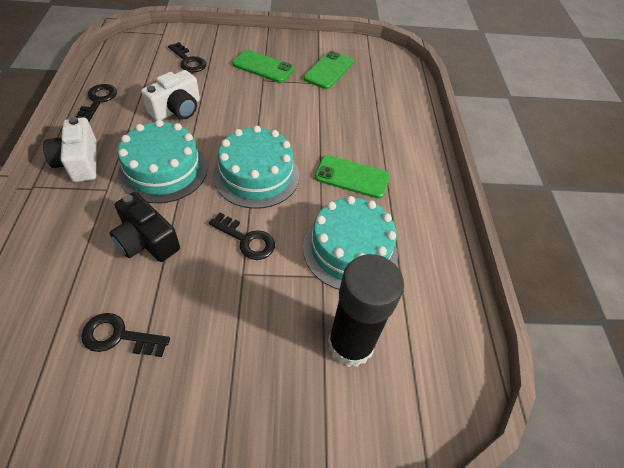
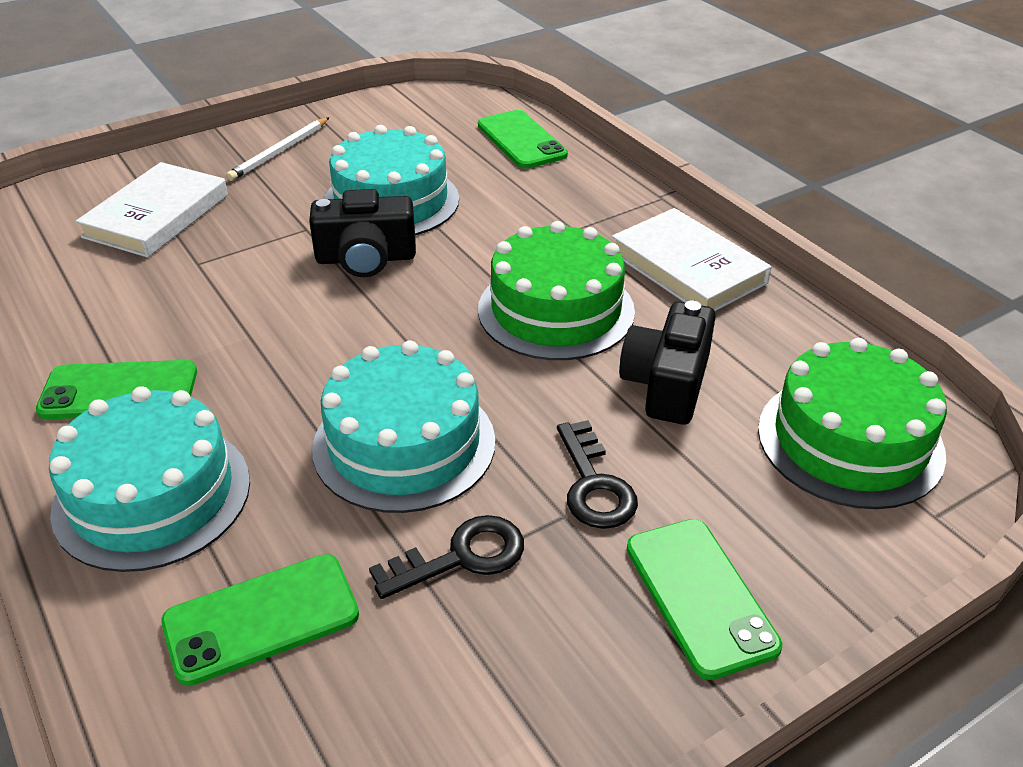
black camera: 1 -> 2
black glue stick: 1 -> 0
black key: 4 -> 2
green cake: 0 -> 2
green phone: 3 -> 4
white book: 0 -> 2
white camera: 2 -> 0
white pencil: 0 -> 1

